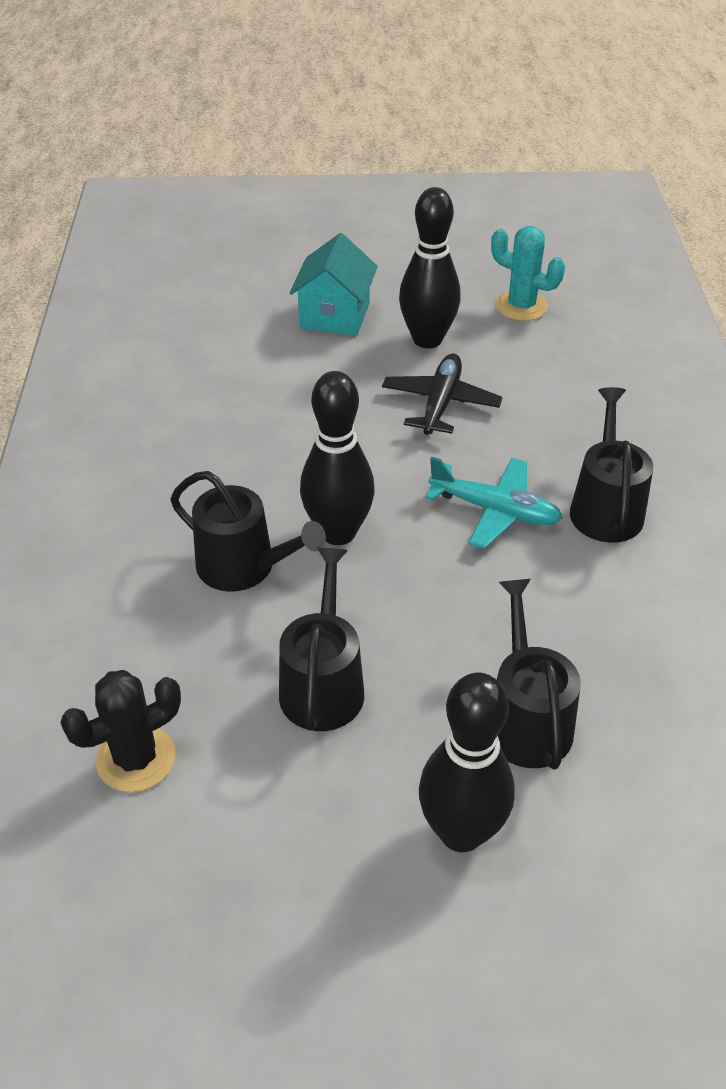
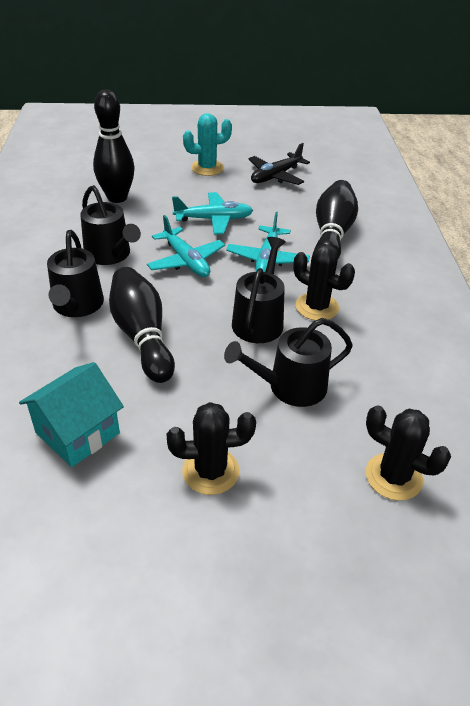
black cactus: 1 -> 3
turquoise plane: 1 -> 3

